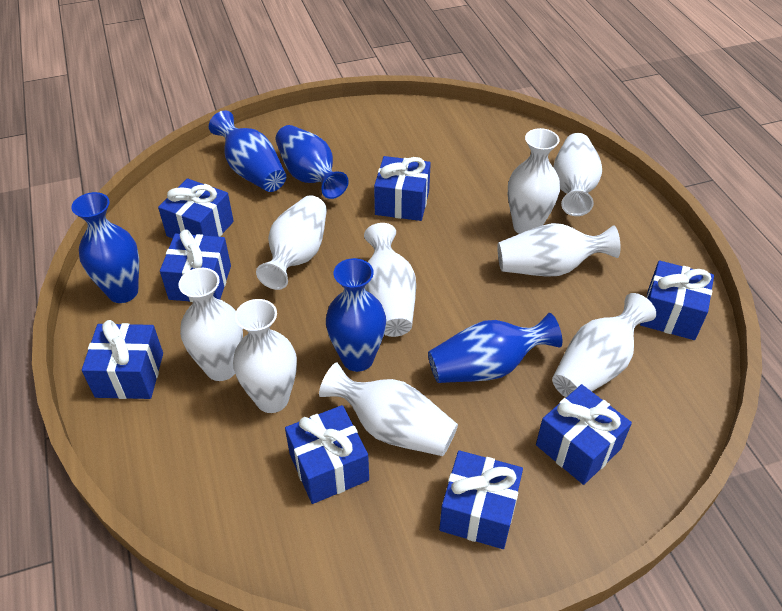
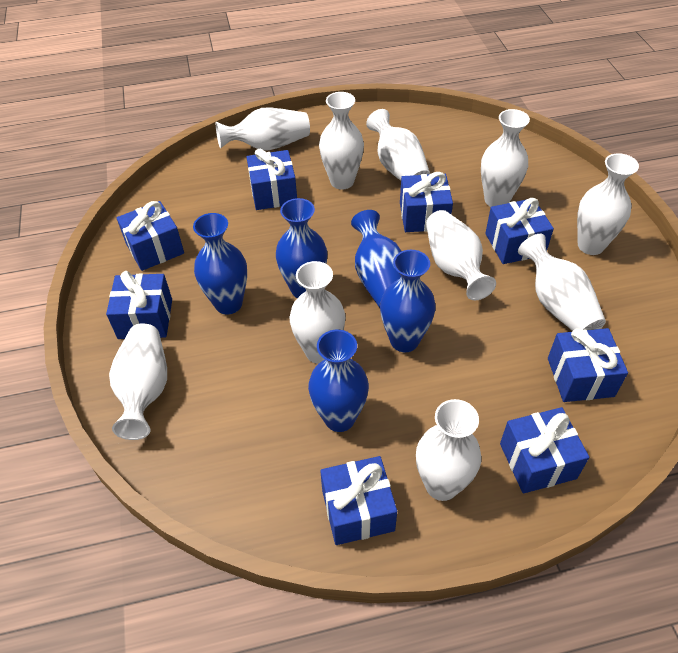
white vase: 9 -> 10

